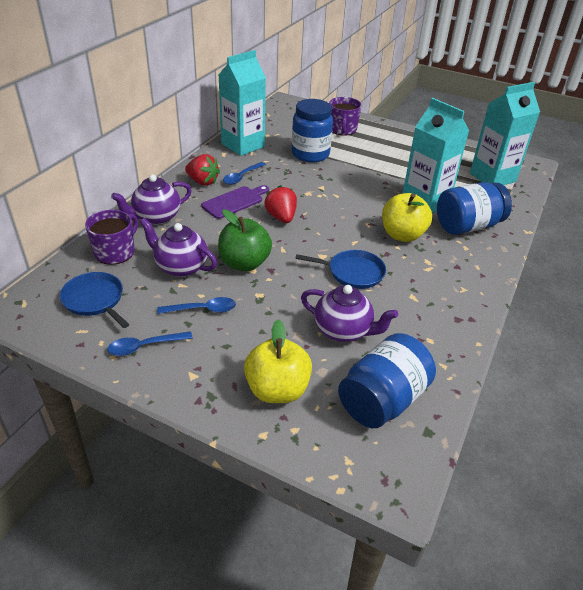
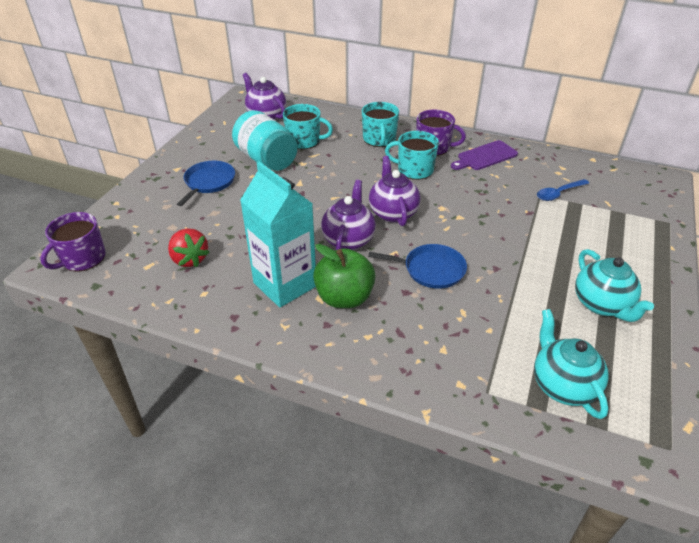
blue jar: 3 -> 0
blue spoon: 3 -> 1
red strawberry: 2 -> 1
turquoise carton: 3 -> 1
turquoise jar: 0 -> 1
turquoise mug: 0 -> 3
turquoise teapot: 0 -> 2
yellow apple: 2 -> 0

